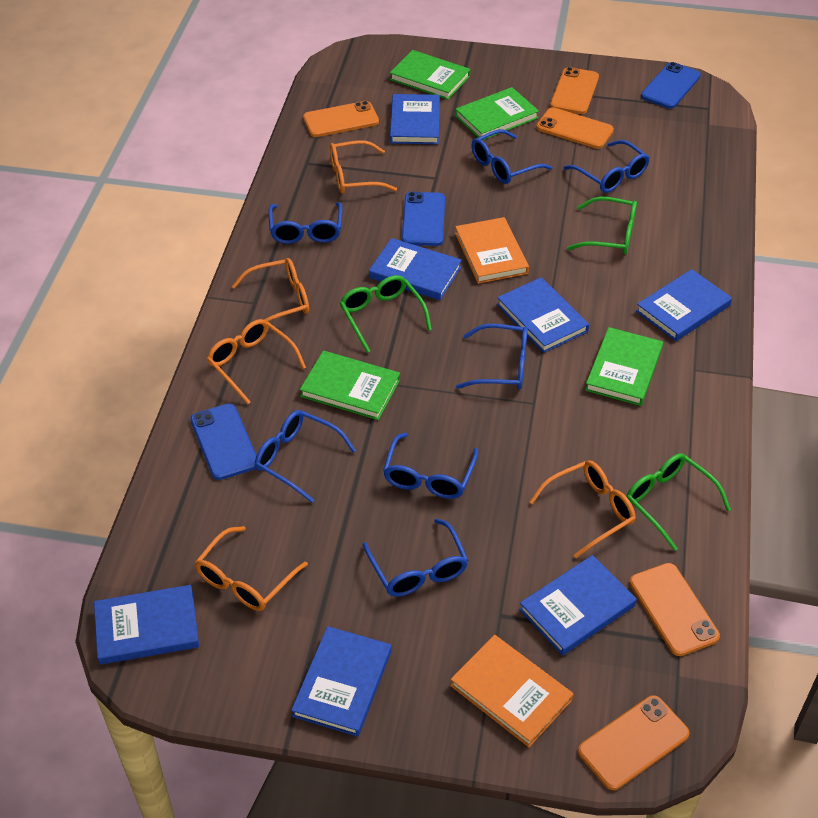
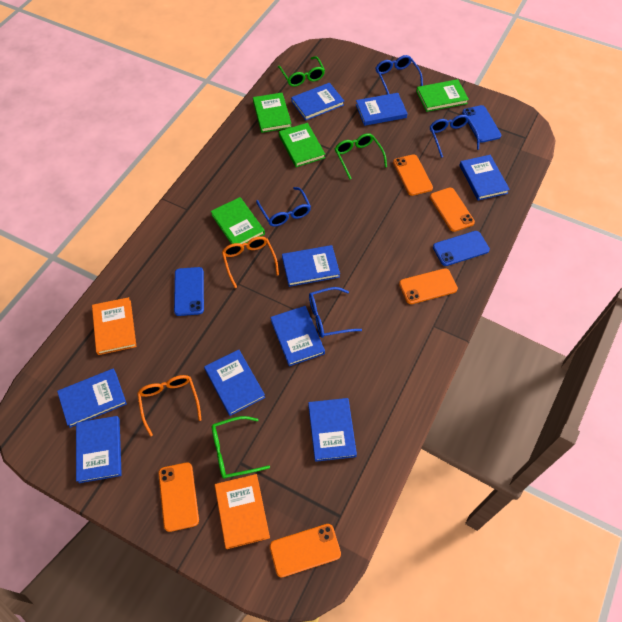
blue book: 7 -> 9
blue glasses: 7 -> 4
orange glasses: 5 -> 2

